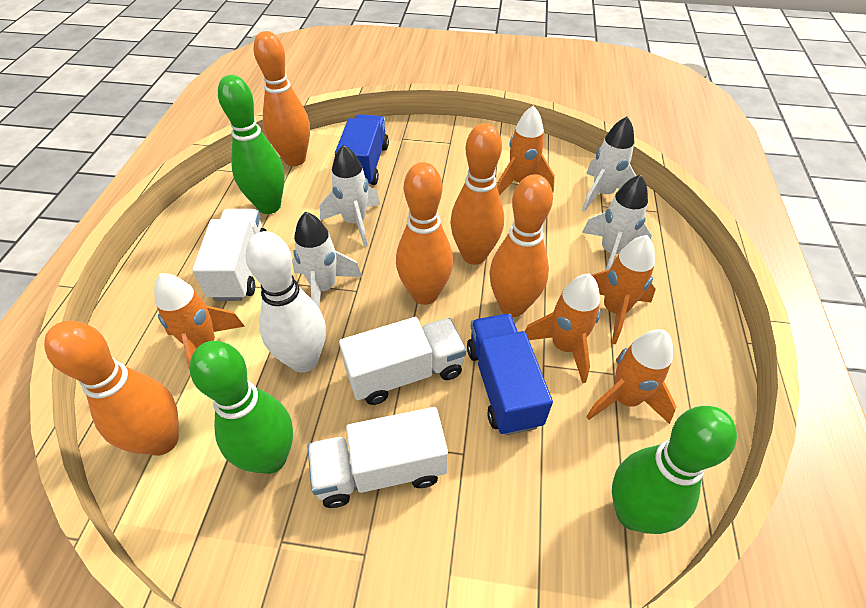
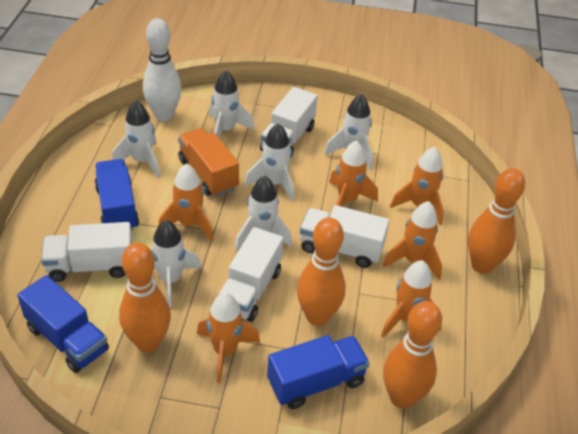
blue truck: 2 -> 3
green bowling pin: 3 -> 0
orange bowling pin: 5 -> 4
orange rocket: 5 -> 6
orange truck: 0 -> 1
white rocket: 4 -> 6
white truck: 3 -> 4

